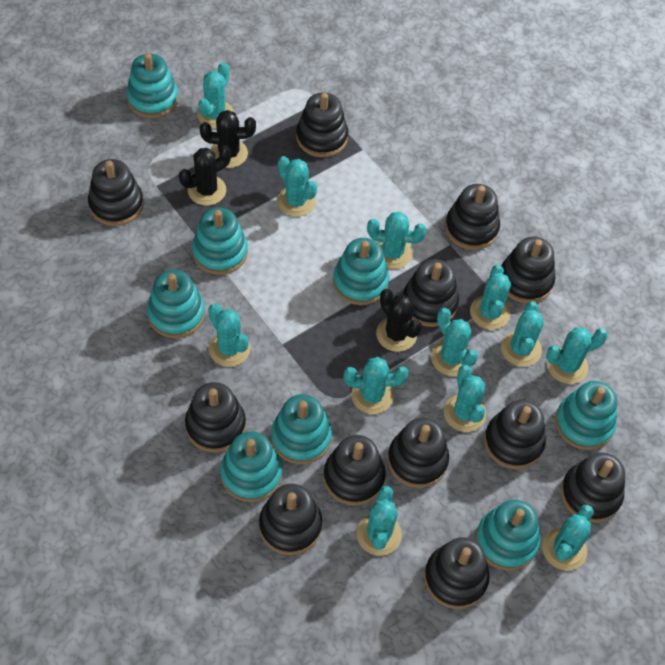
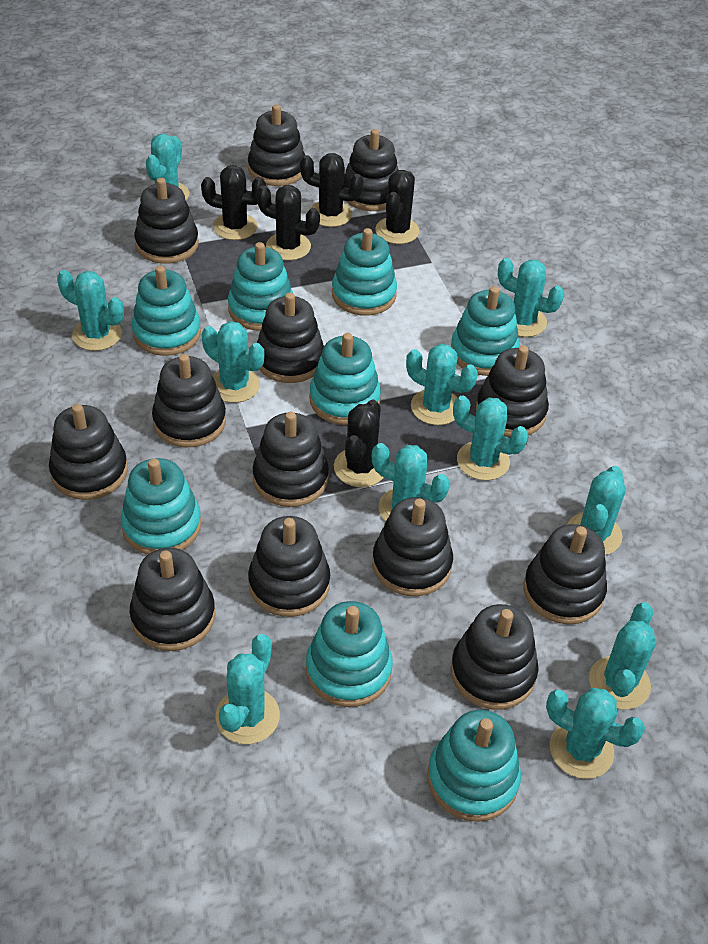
black cactus: 3 -> 5
black stacking toy: 12 -> 13
turquoise cactus: 12 -> 11

